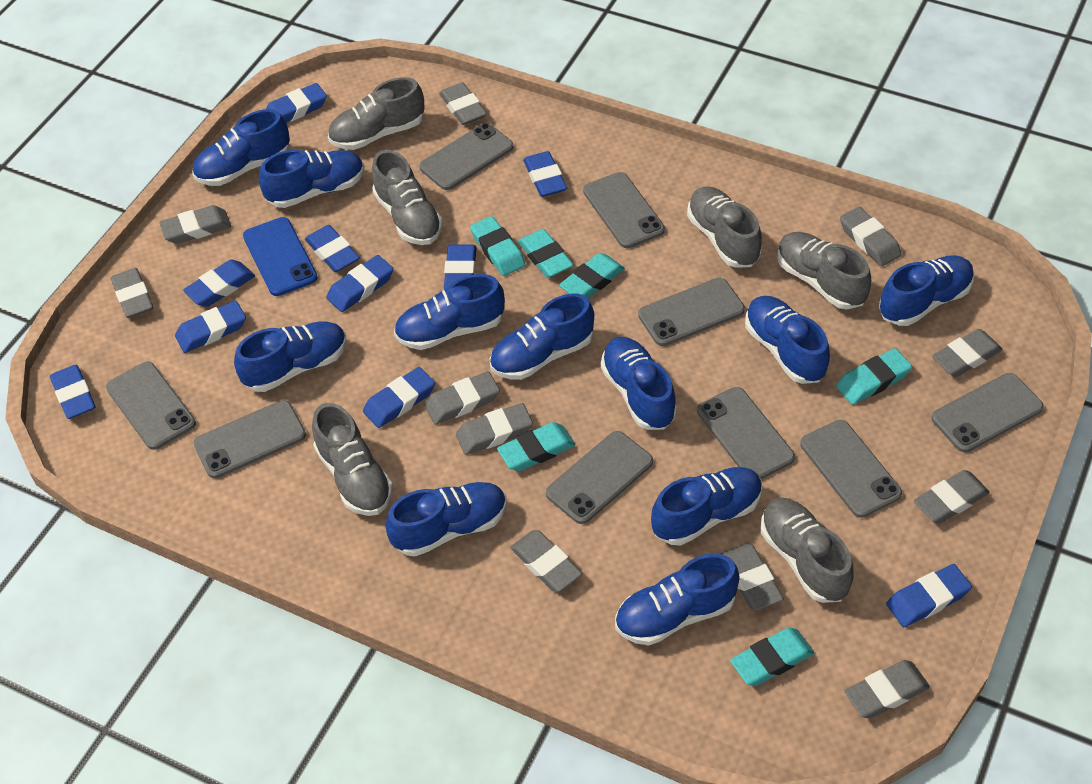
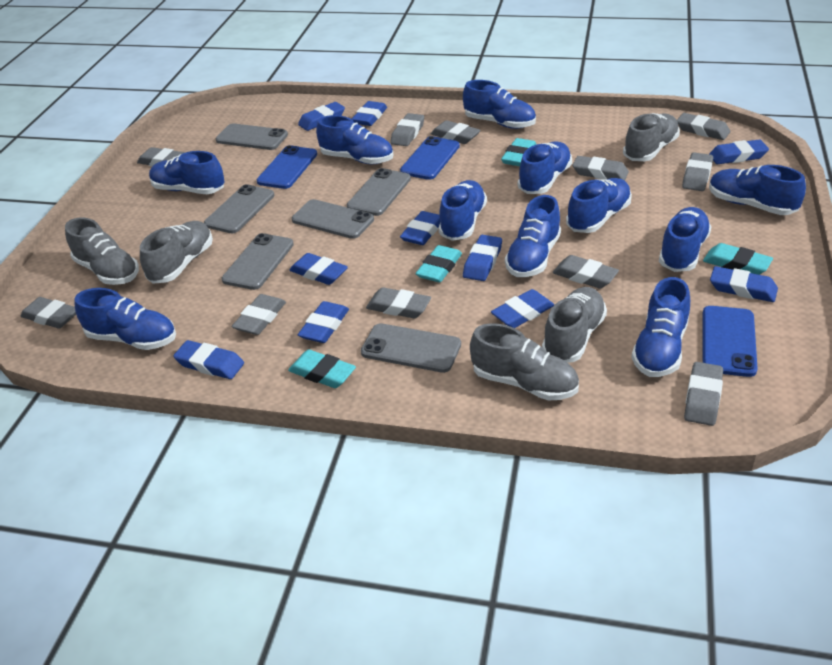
blue phone: 1 -> 3
grey phone: 9 -> 6
grey shoe: 6 -> 5
turquoise eraser: 6 -> 4

